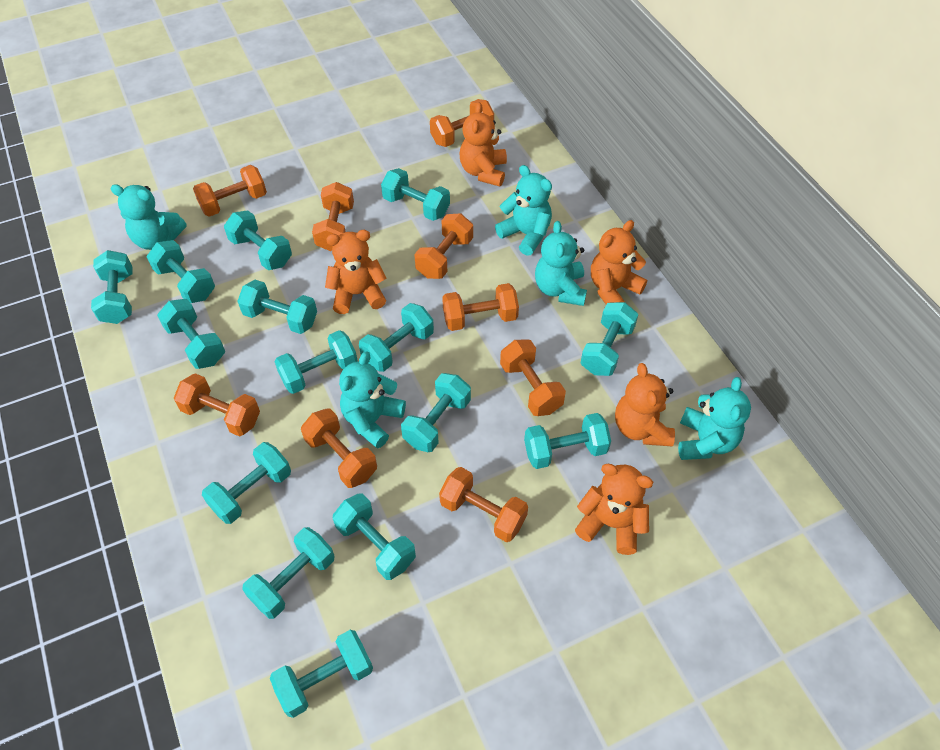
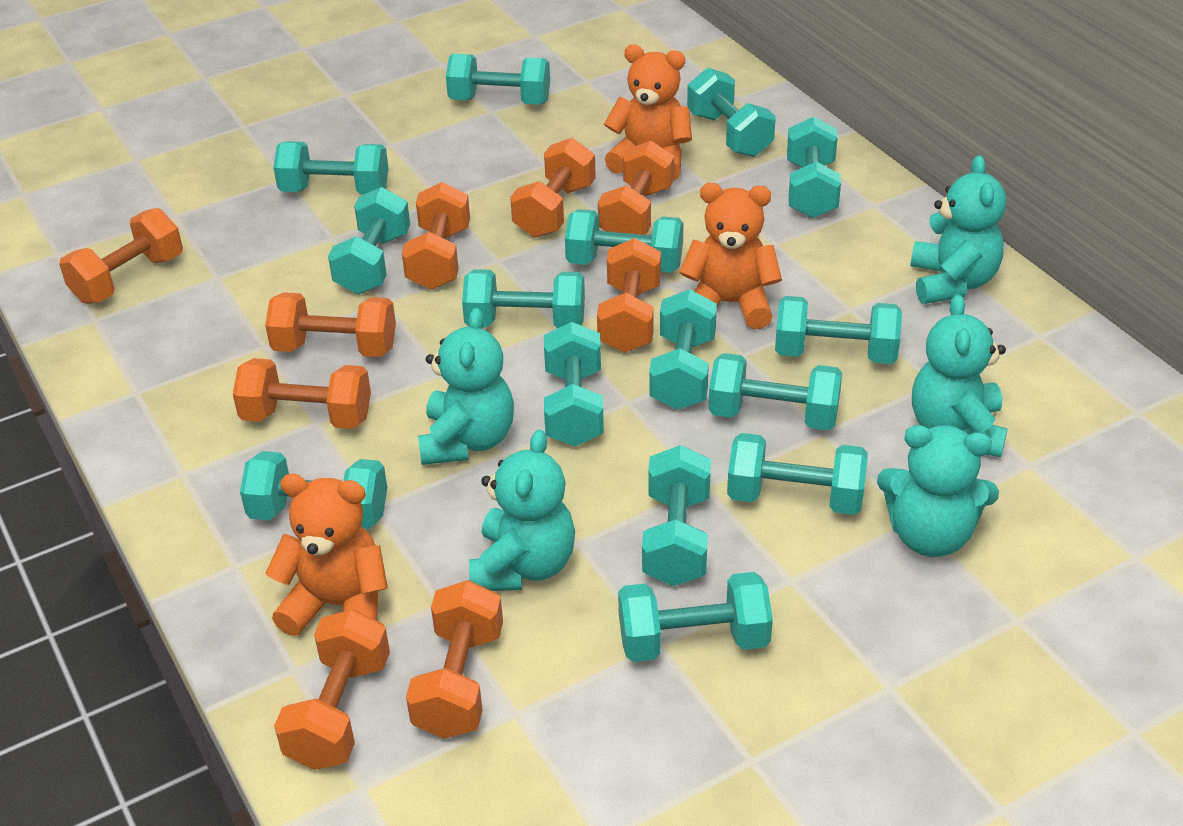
orange teddy bear: 5 -> 3

